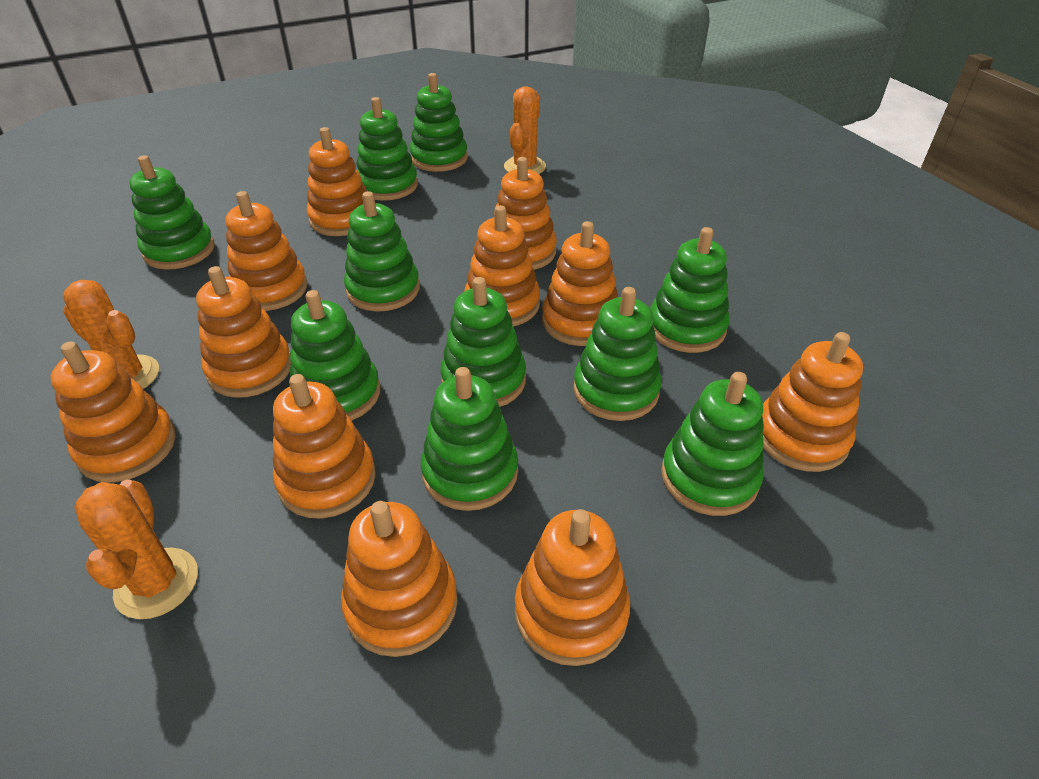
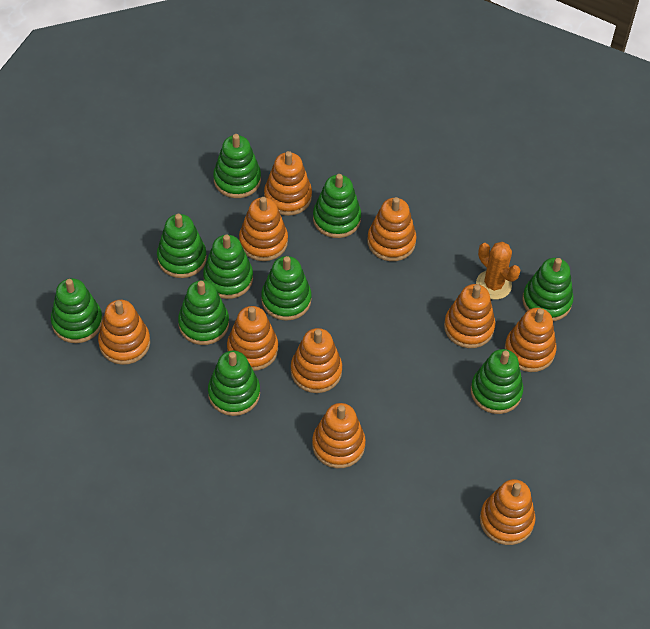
orange cactus: 3 -> 1
orange stacking toy: 11 -> 10

